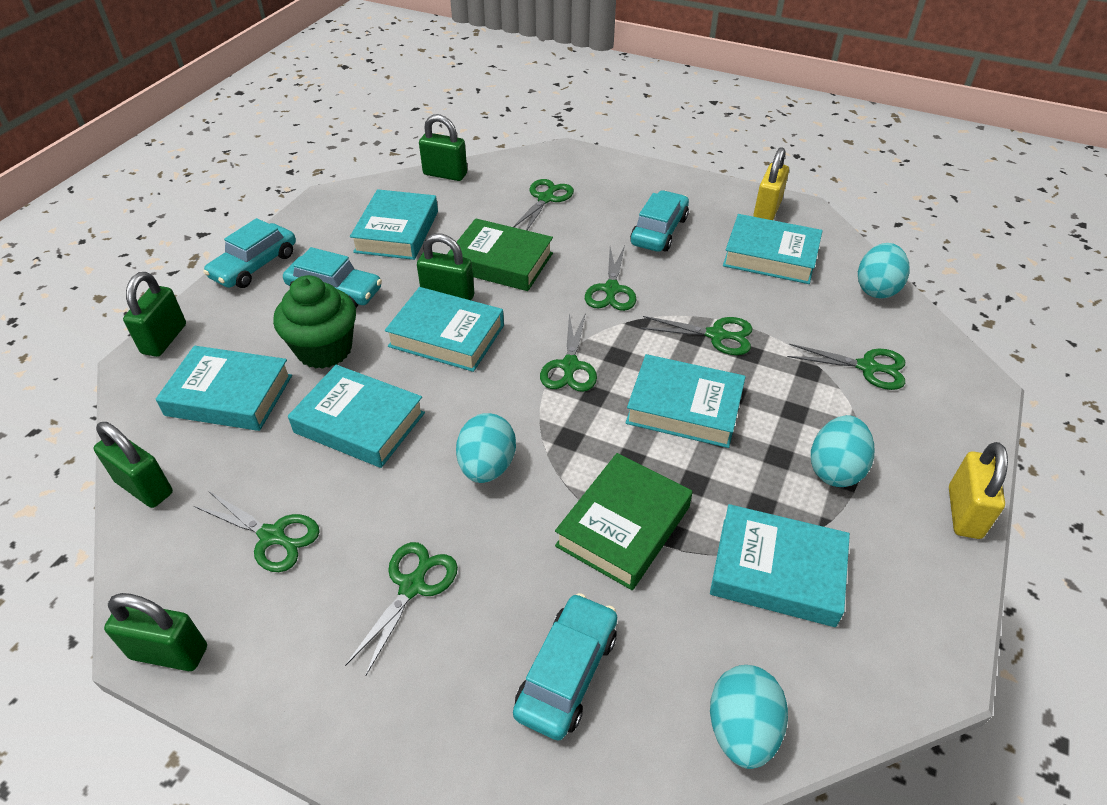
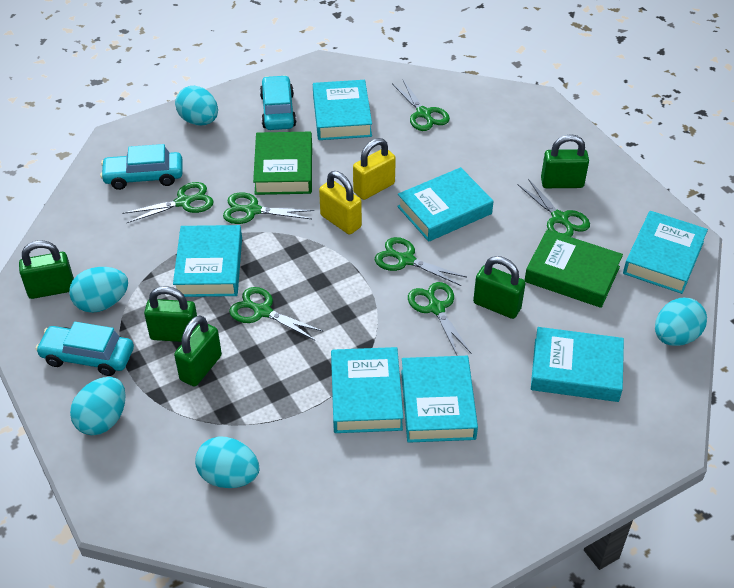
green cupcake: 1 -> 0
turquoise car: 4 -> 3
turquoise egg: 4 -> 5

